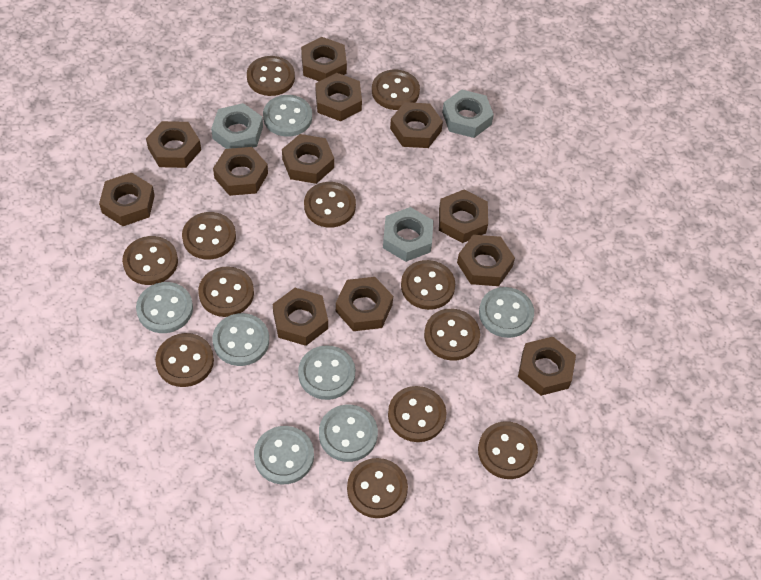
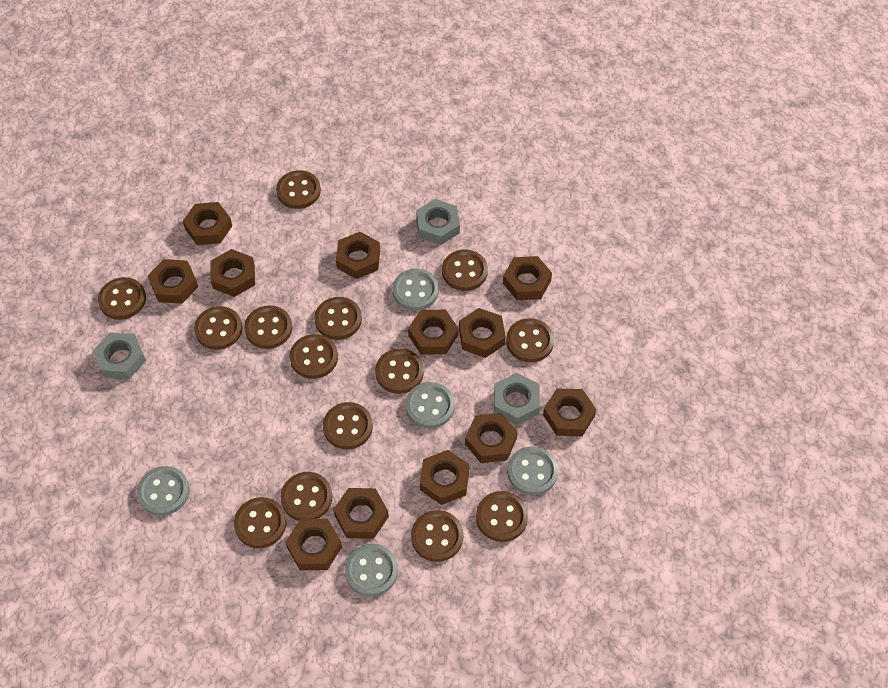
brown button: 12 -> 14
grey button: 7 -> 5

